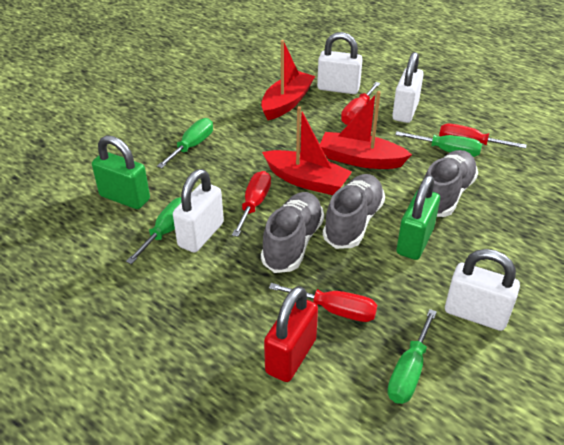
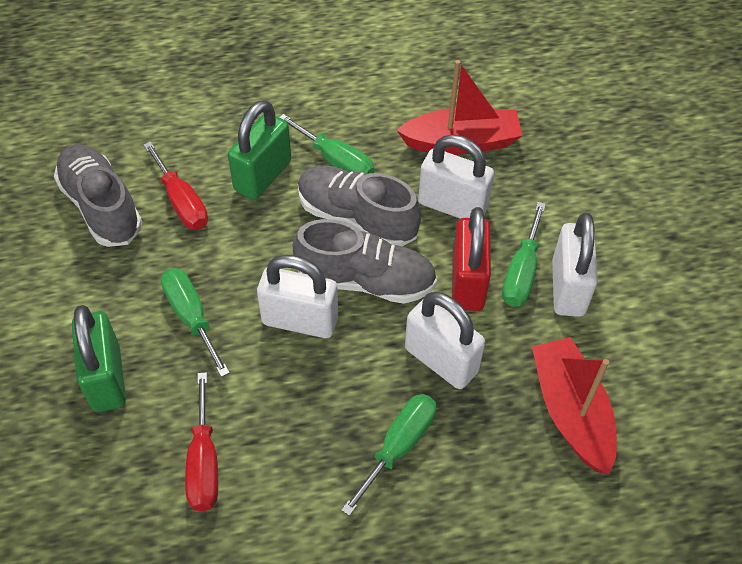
red boat: 3 -> 2
red screwdriver: 4 -> 2

